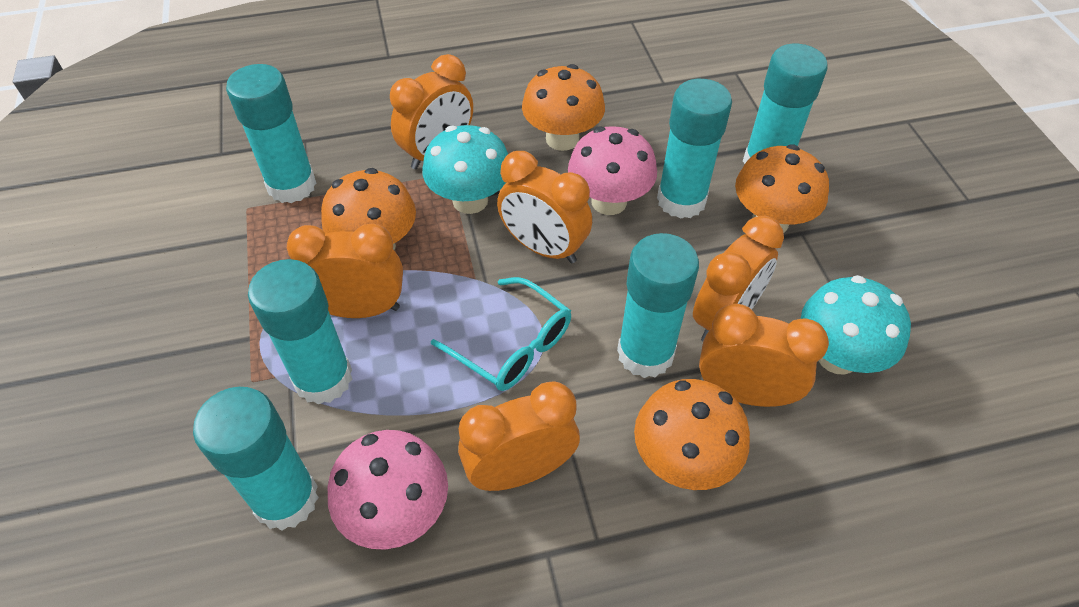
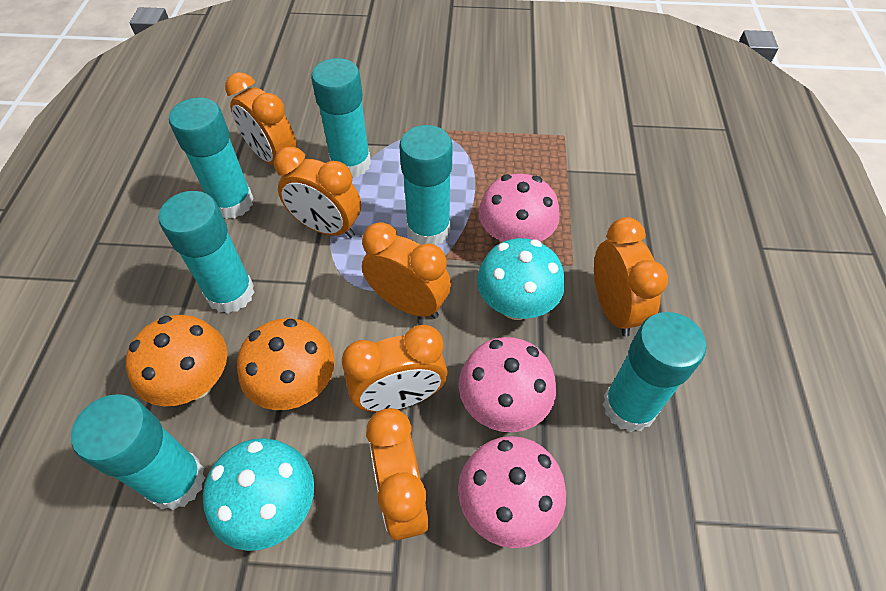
orange mushroom: 4 -> 2
pink mushroom: 2 -> 3
turquoise glasses: 1 -> 0

